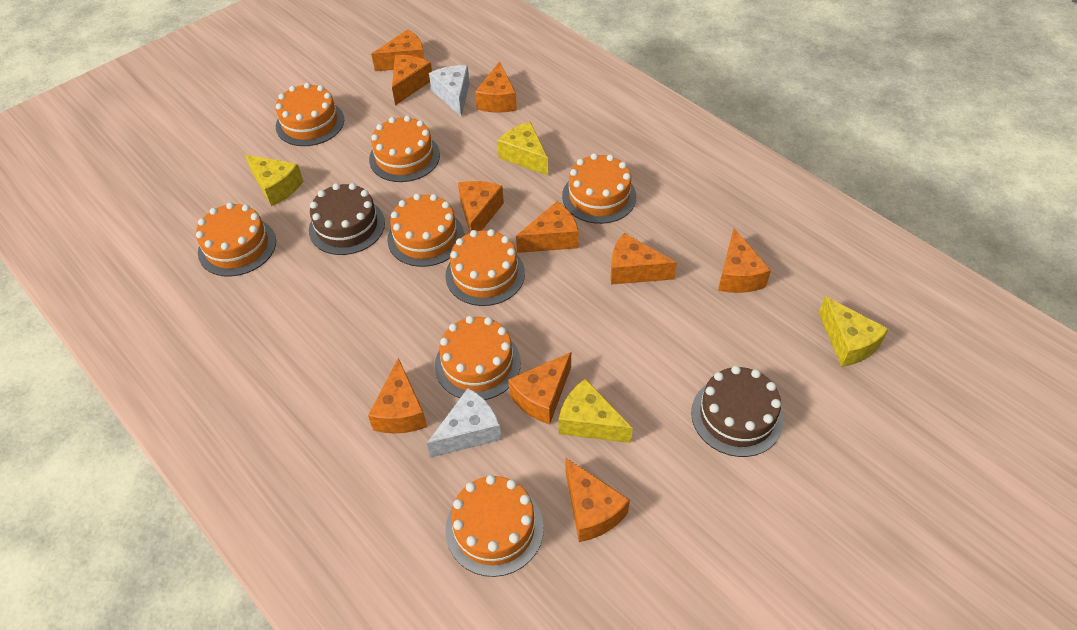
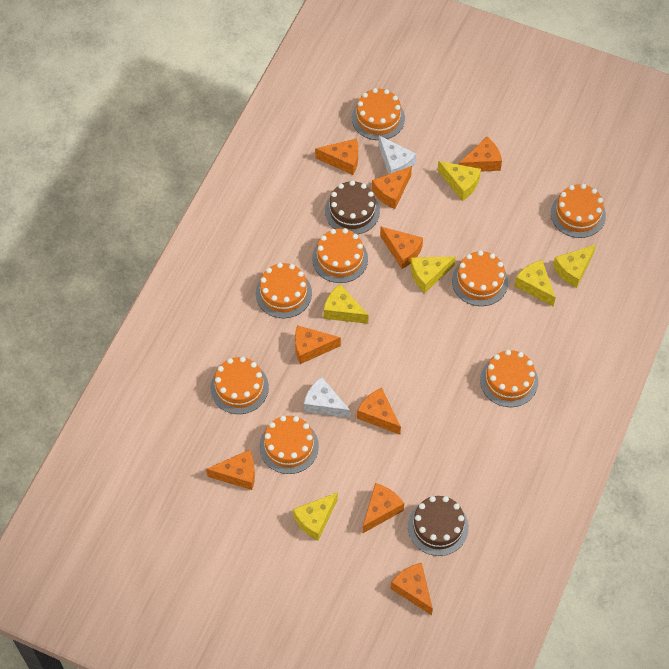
orange cheese: 10 -> 9
yellow cheese: 4 -> 6

